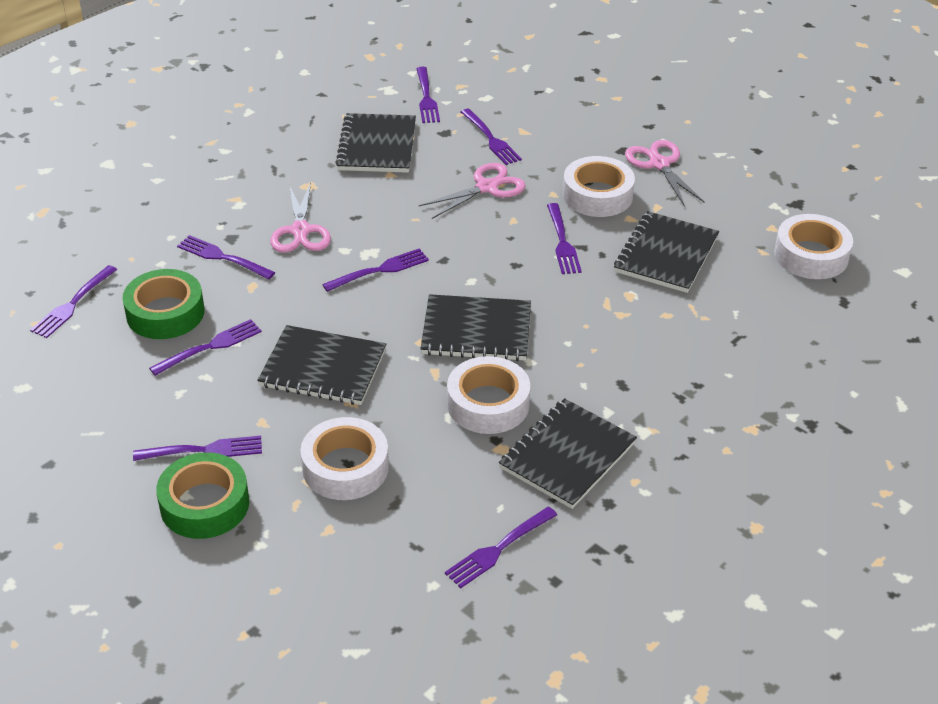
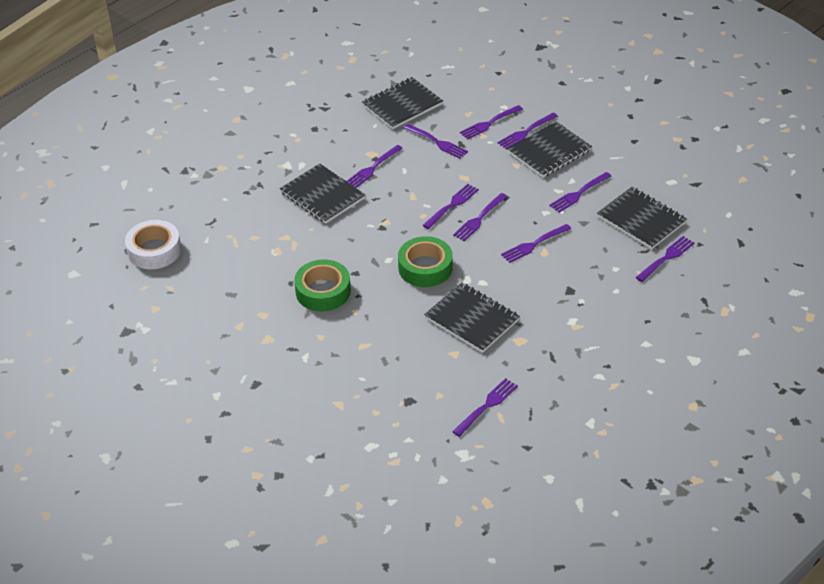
pink scissors: 3 -> 0
purple fork: 9 -> 10
white tape: 4 -> 1

